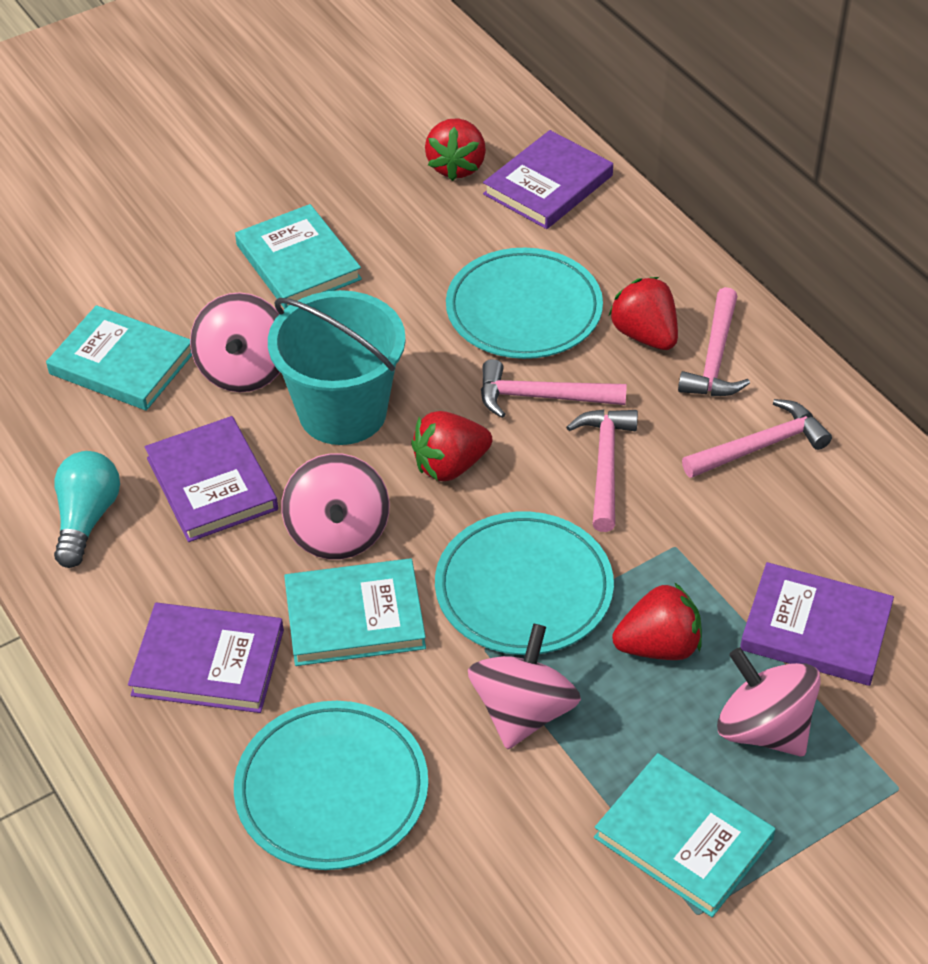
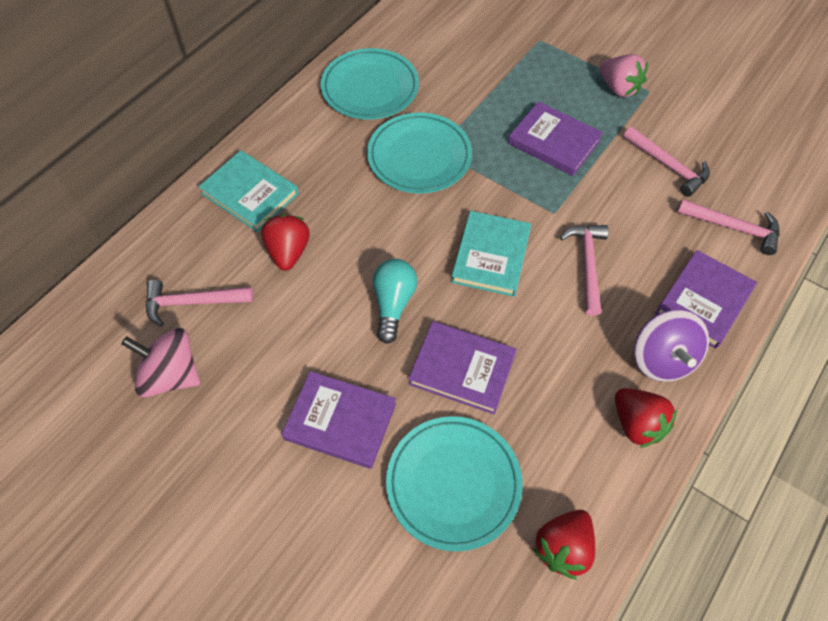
pink spinning top: 4 -> 1
pink strawberry: 0 -> 1
purple spinning top: 0 -> 1
red strawberry: 4 -> 3
turquoise book: 4 -> 2
turquoise bucket: 1 -> 0

